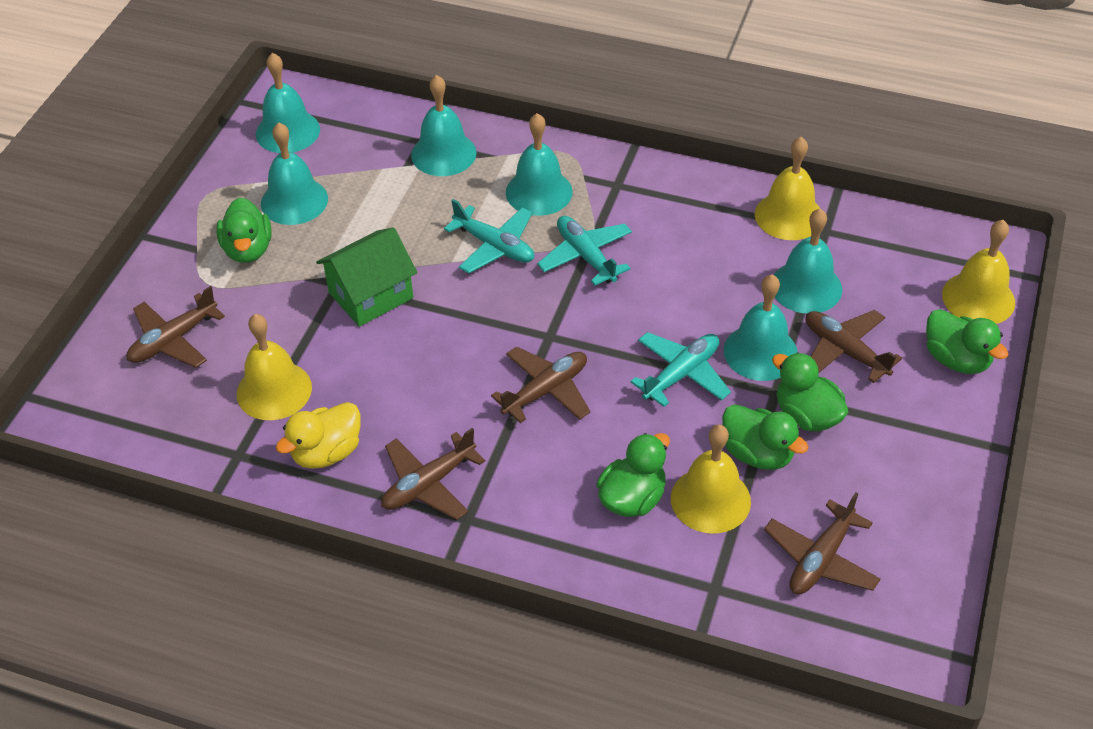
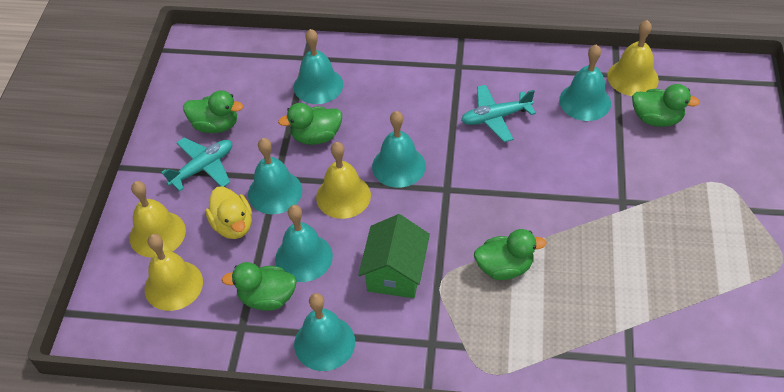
brown plane: 5 -> 0
turquoise plane: 3 -> 2

